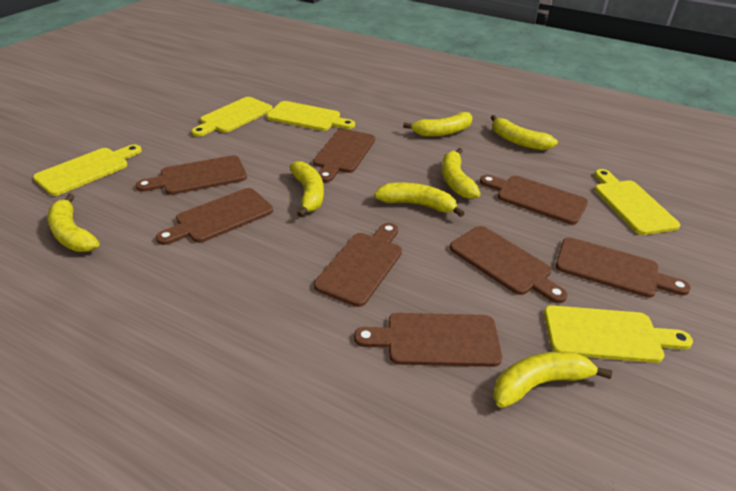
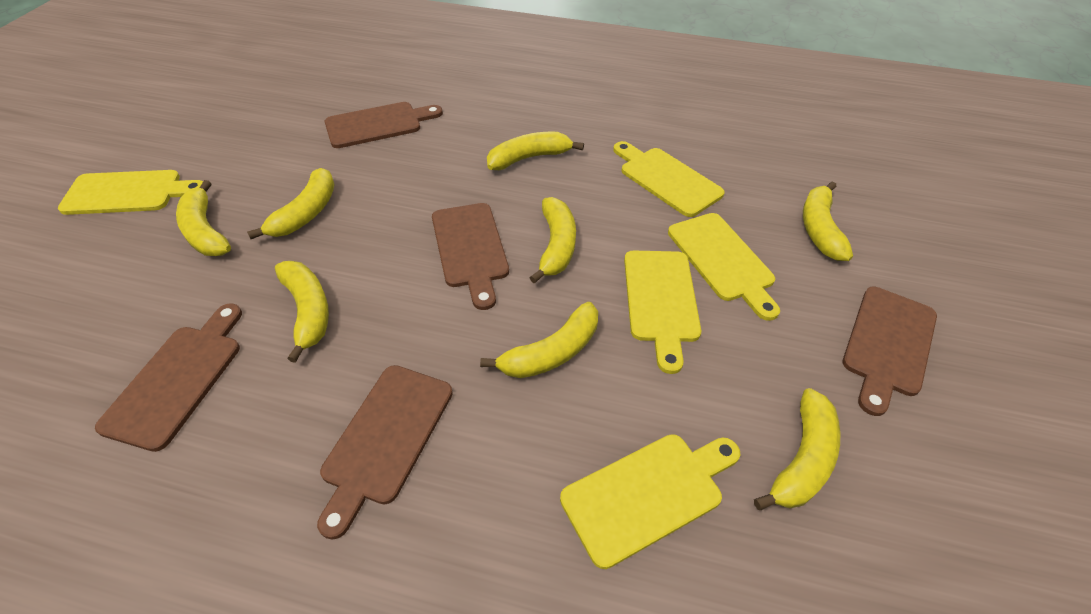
brown cutting board: 8 -> 5
yellow banana: 7 -> 8

